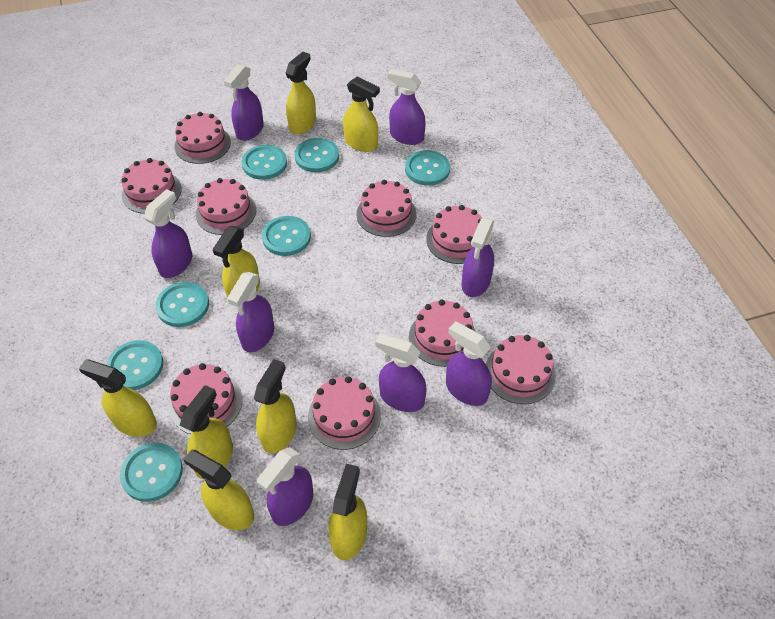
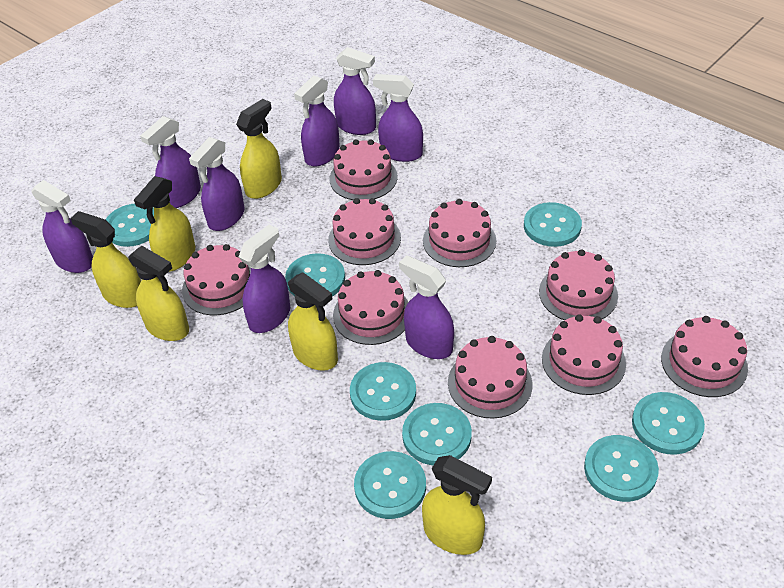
turquoise button: 7 -> 8
yellow spray bottle: 8 -> 6

